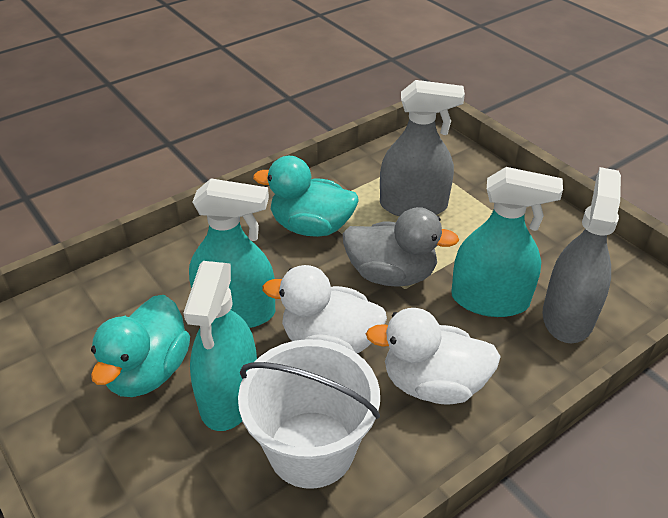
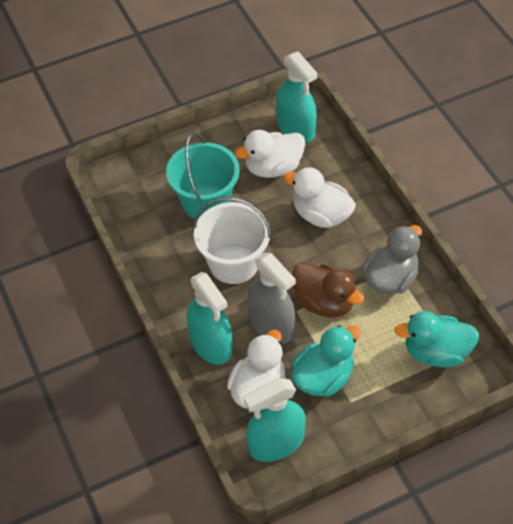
brown duck: 0 -> 1
grey spray bottle: 2 -> 1
turquoise bucket: 0 -> 1
white duck: 2 -> 3

